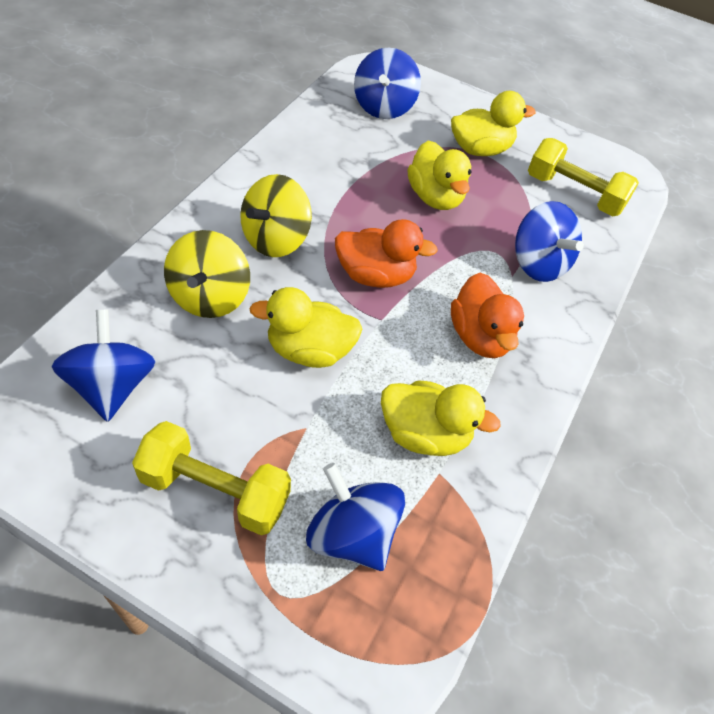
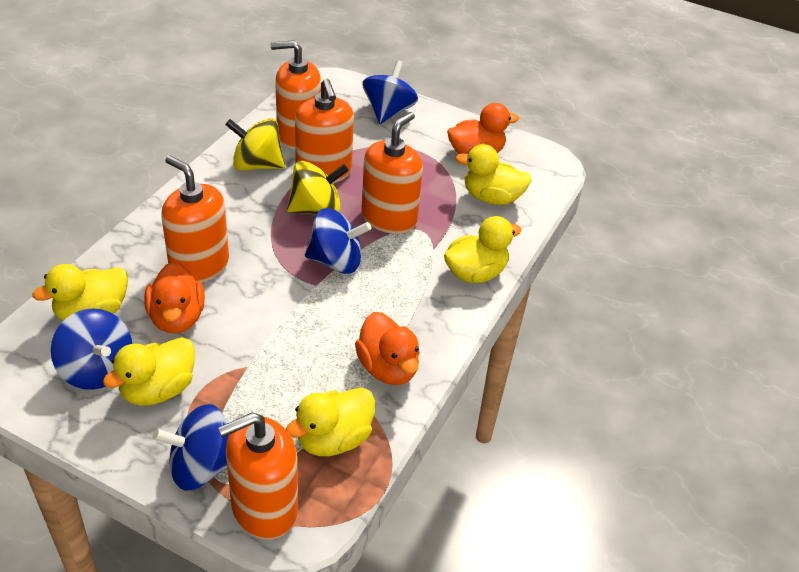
orange duck: 2 -> 3
orange soap dispenser: 0 -> 5
yellow duck: 4 -> 5
yellow dumbbell: 2 -> 0

